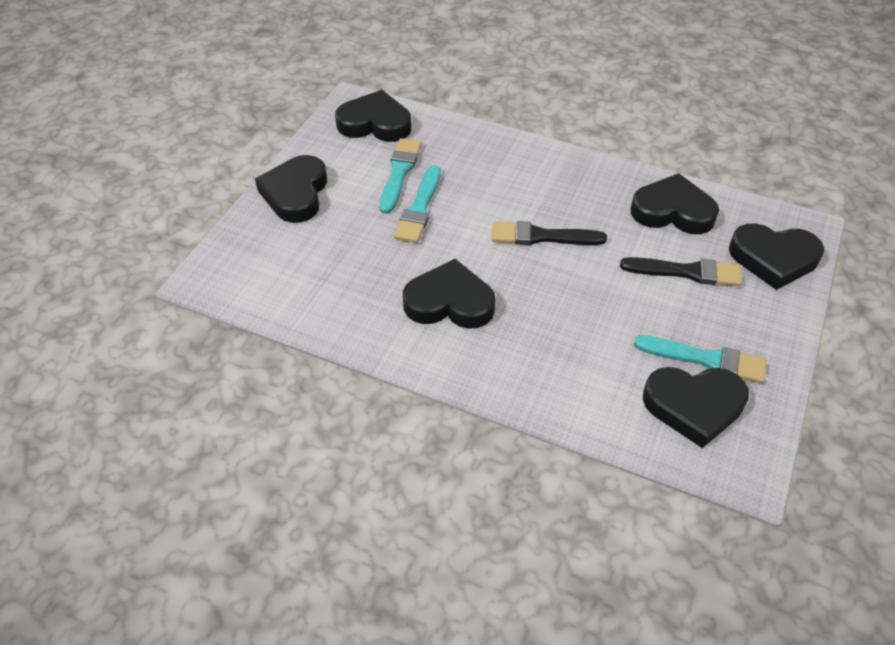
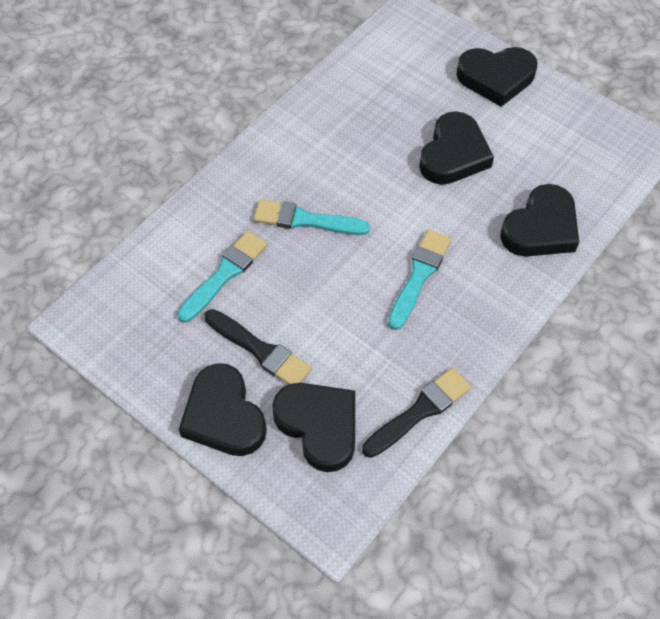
black heart: 6 -> 5

